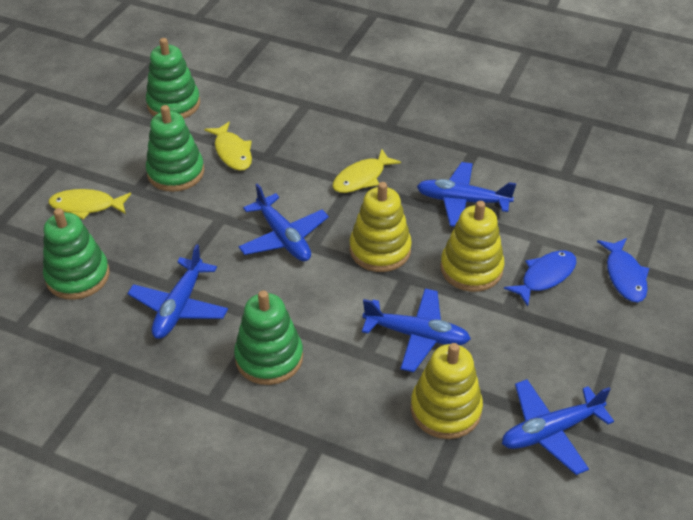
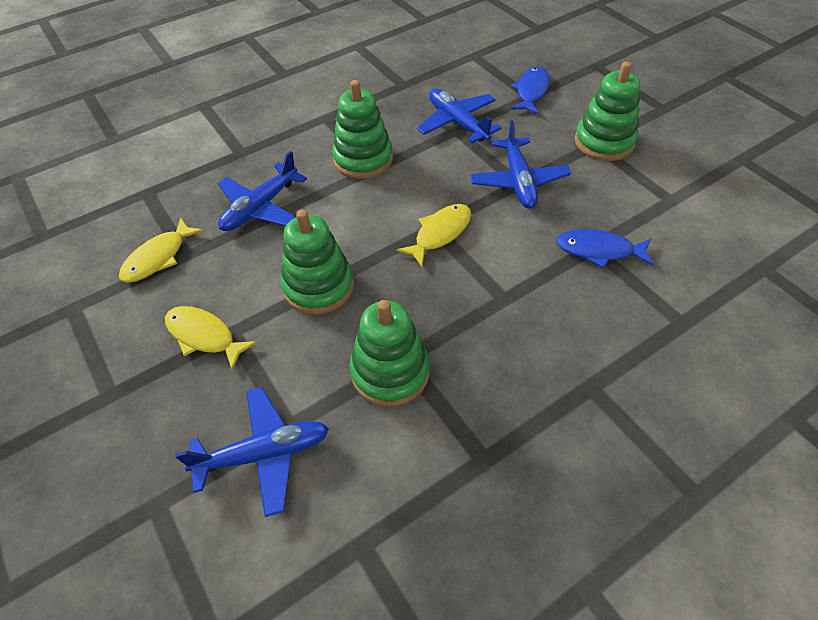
blue plane: 5 -> 4
yellow stacking toy: 3 -> 0

